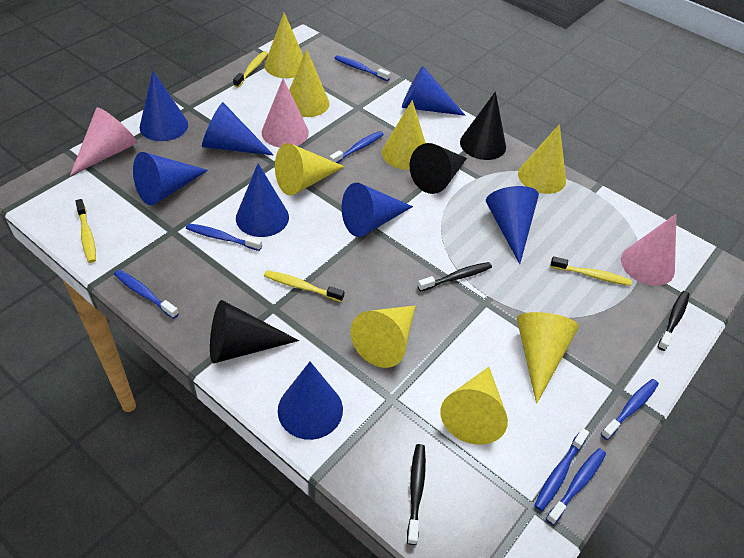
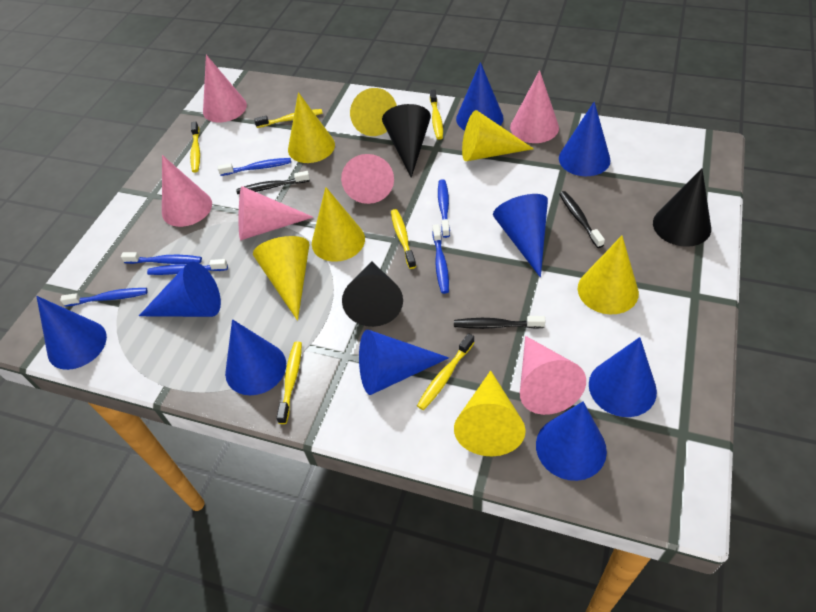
blue cone: 8 -> 9
blue toothbrush: 7 -> 6
pink cone: 3 -> 6
yellow cone: 8 -> 7
yellow toothbrush: 4 -> 6

